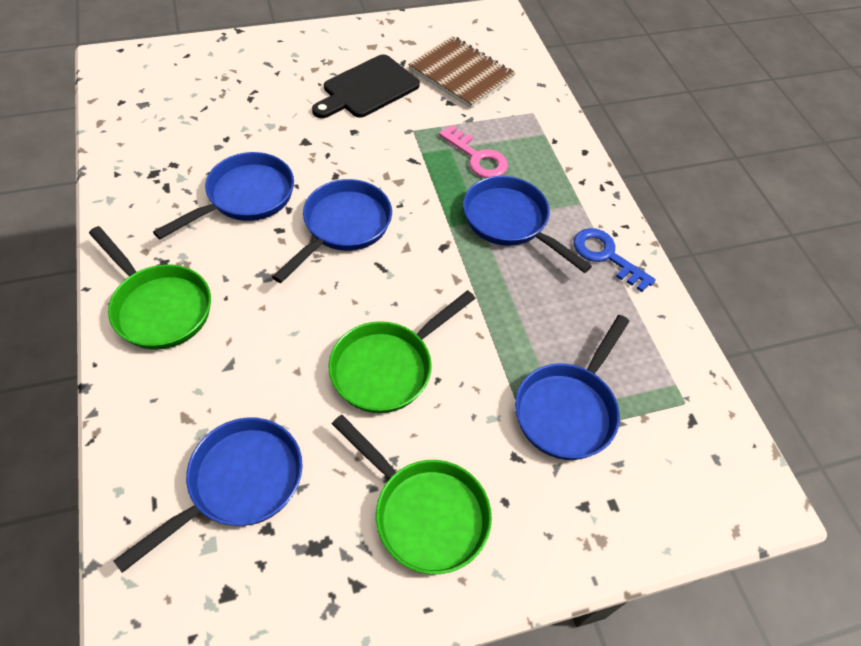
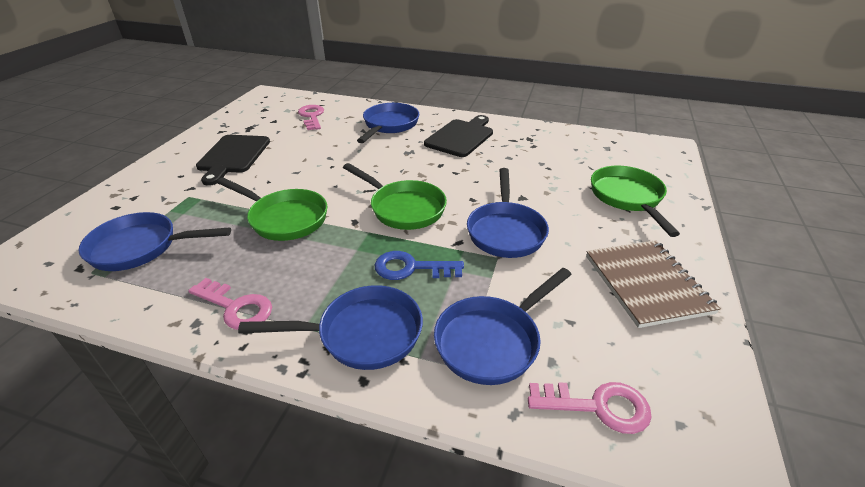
black cutting board: 1 -> 2
pink key: 1 -> 3

